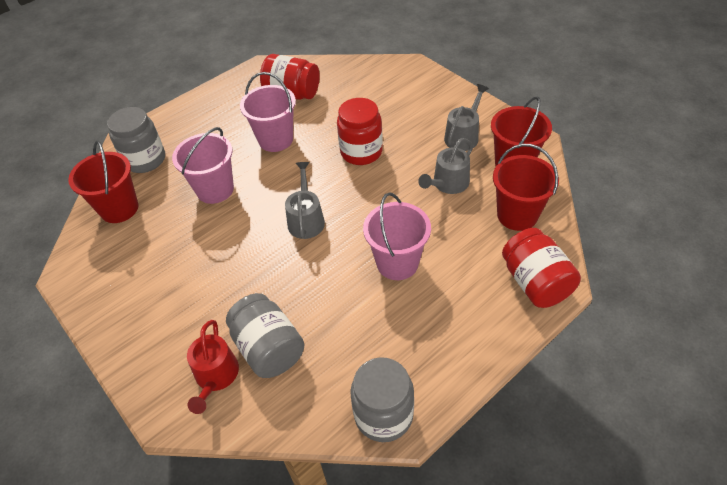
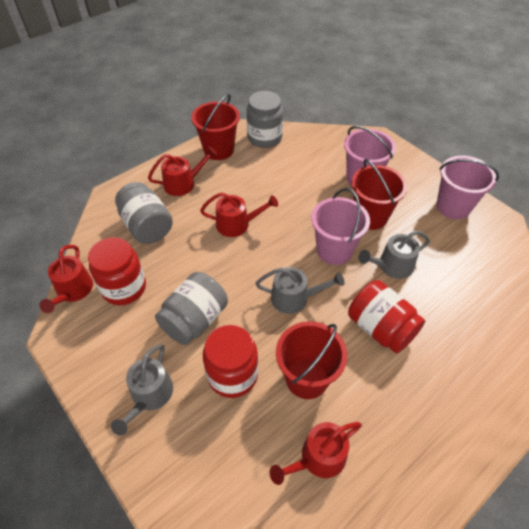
red watering can: 1 -> 4

